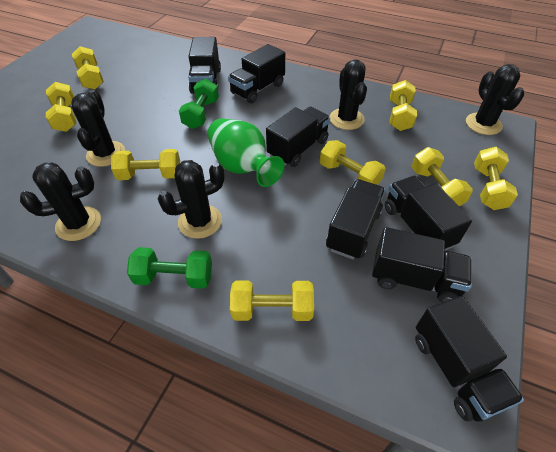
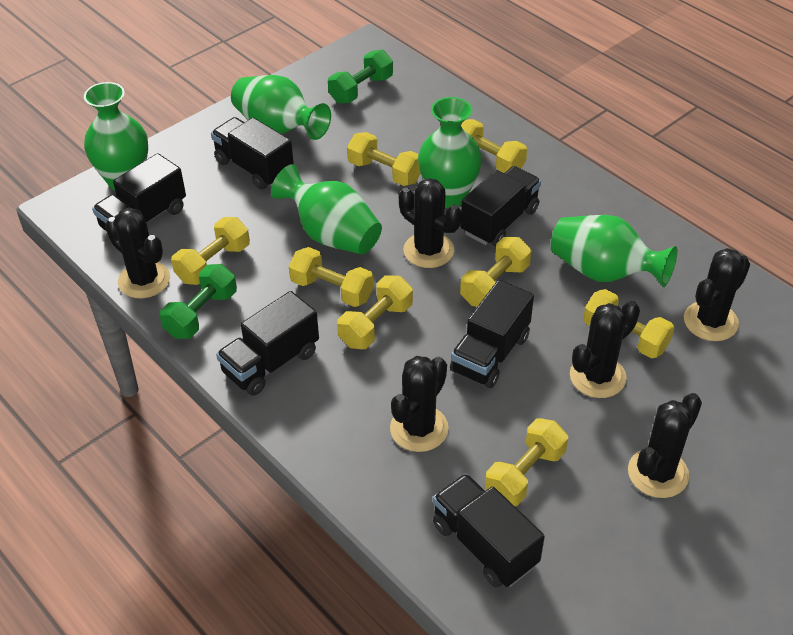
black cactus: 5 -> 6
black truck: 7 -> 6
green vase: 1 -> 5

